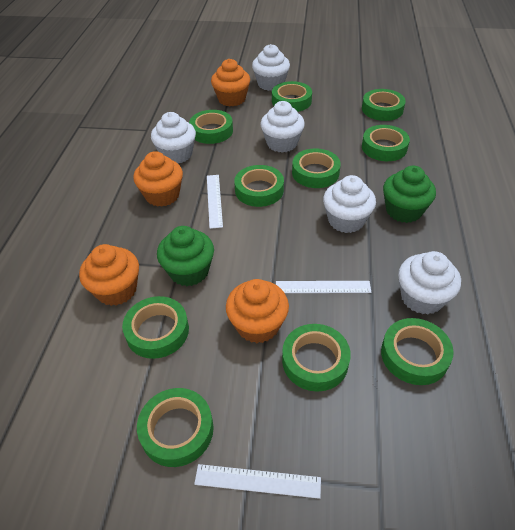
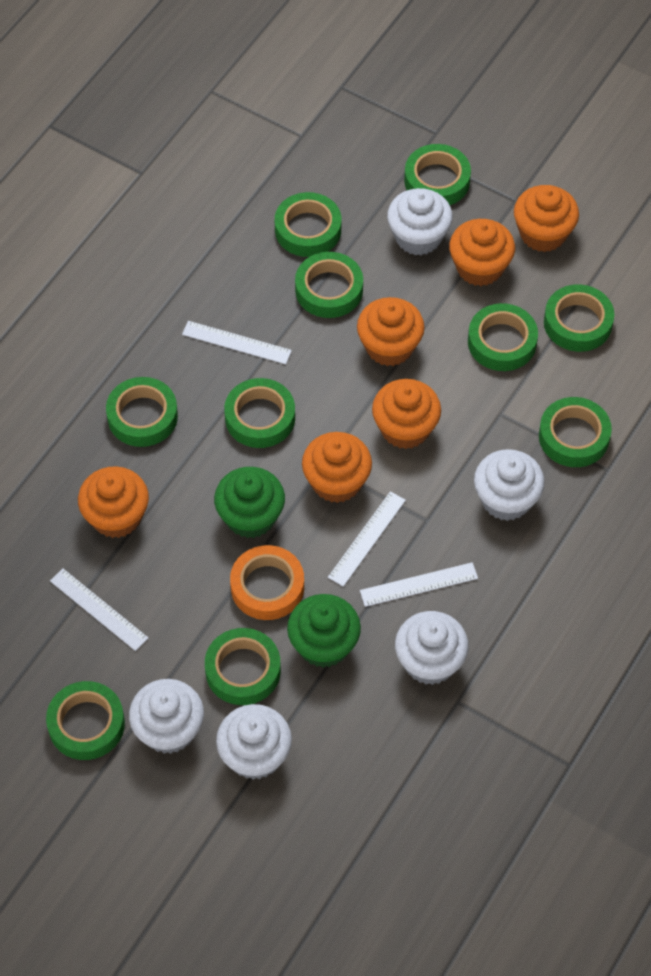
orange cupcake: 4 -> 6
orange tape: 0 -> 1
white ruler: 3 -> 4

